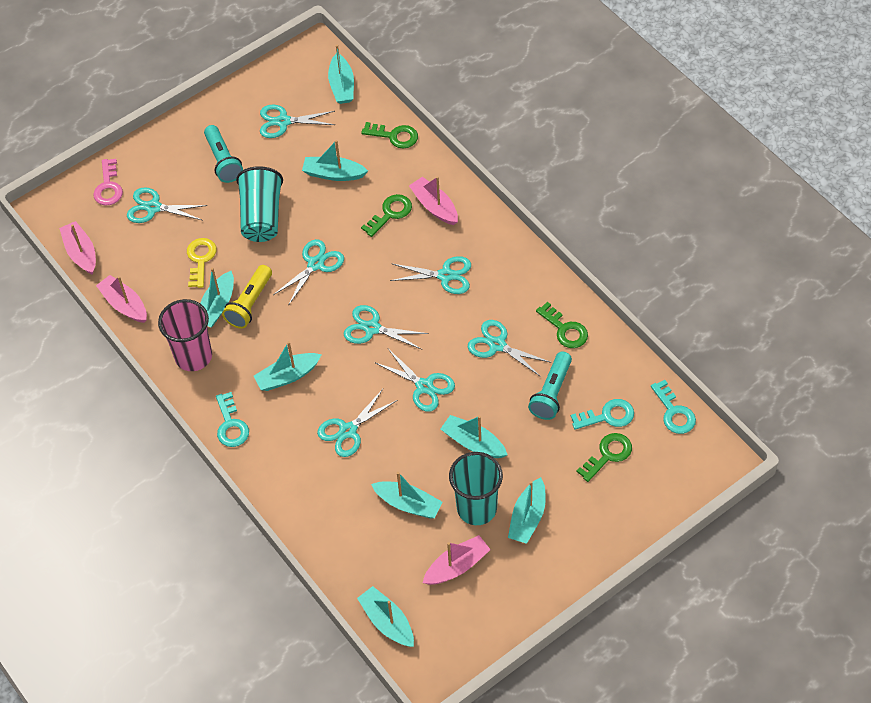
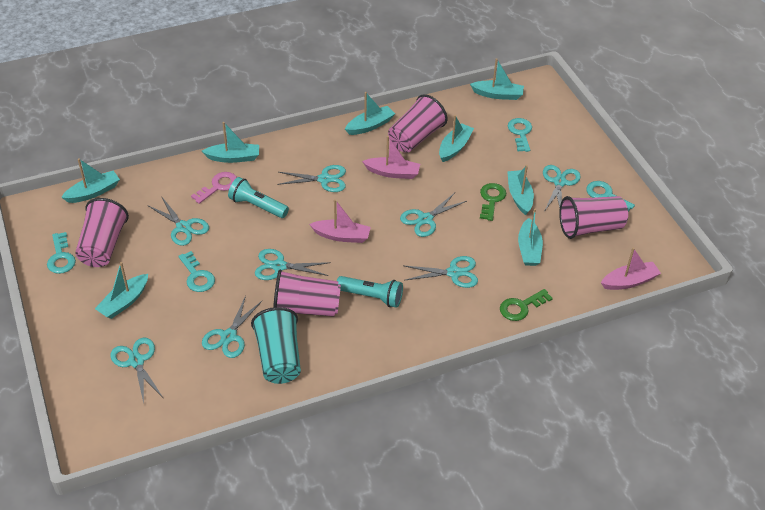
green key: 4 -> 2
pink boat: 4 -> 3
pink cup: 1 -> 4
turquoise cup: 2 -> 1
turquoise key: 3 -> 4
yellow flashlight: 1 -> 0
yellow key: 1 -> 0

